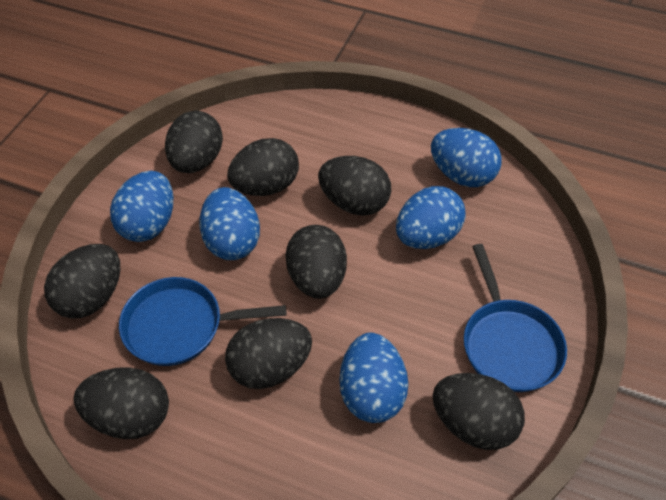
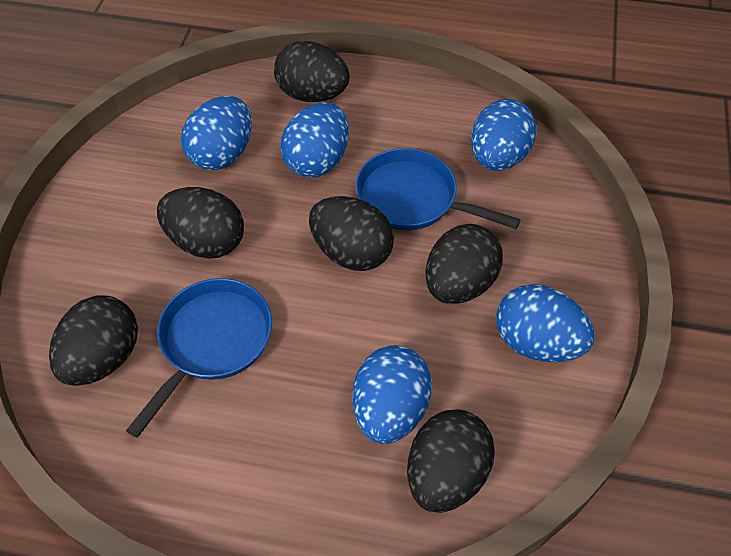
black egg: 8 -> 6

